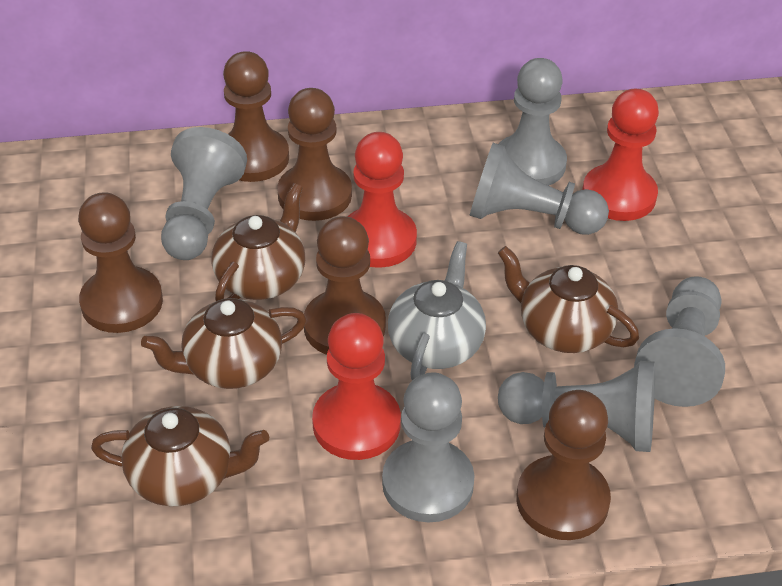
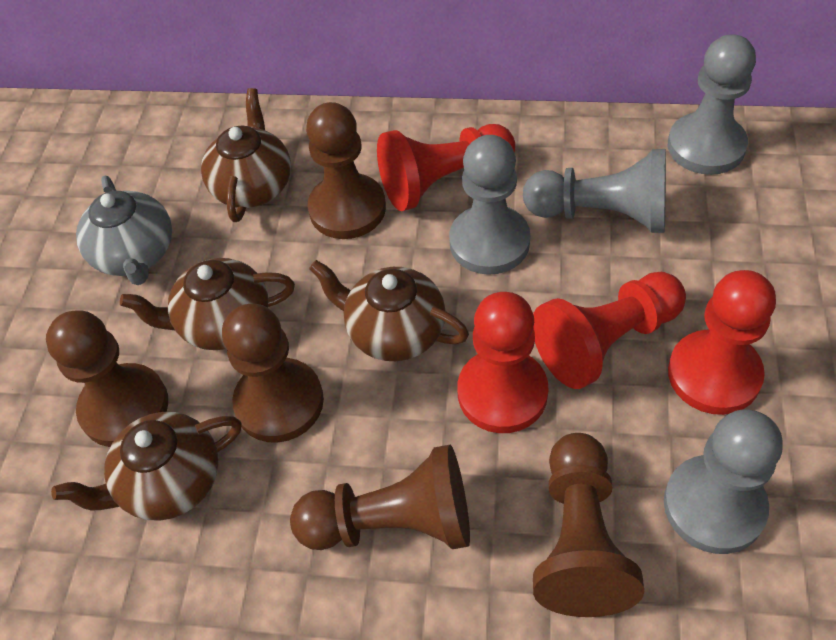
grey pawn: 6 -> 4
red pawn: 3 -> 4

